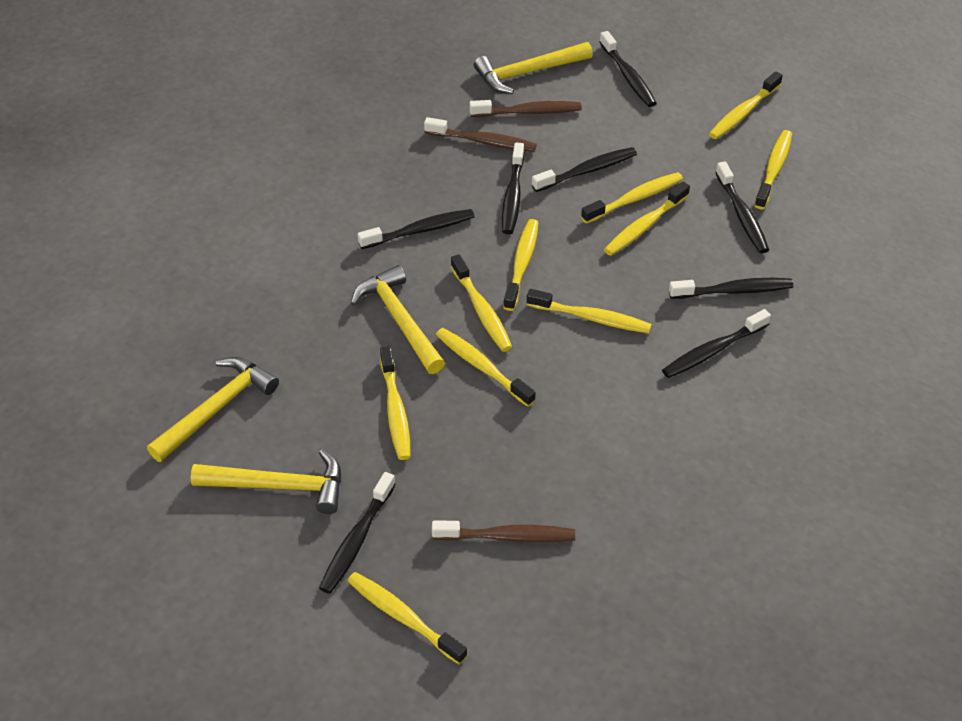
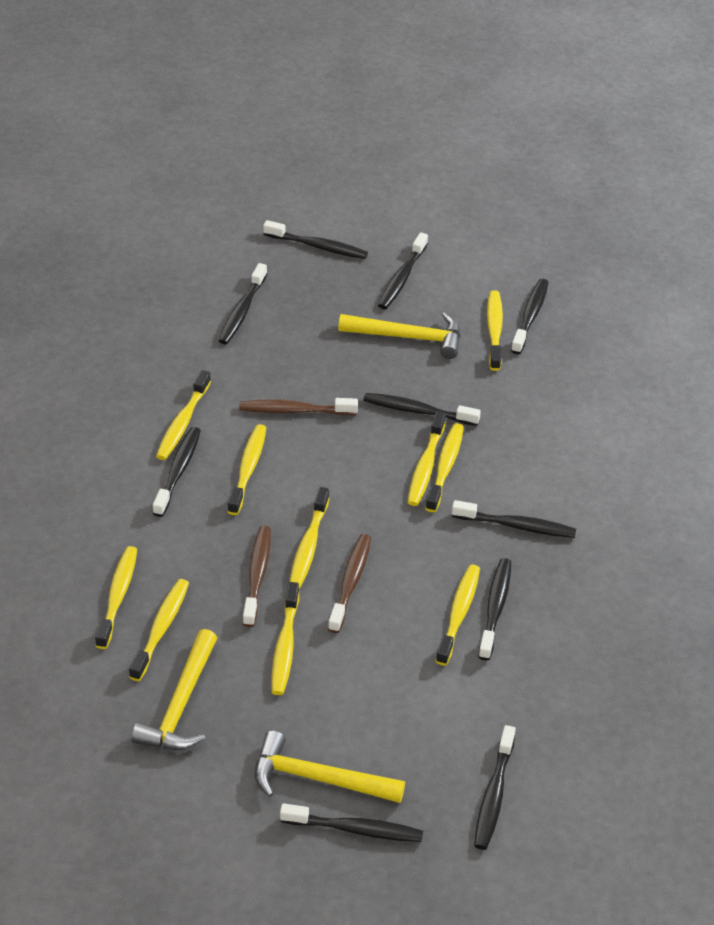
black toothbrush: 8 -> 10
yellow hammer: 4 -> 3

